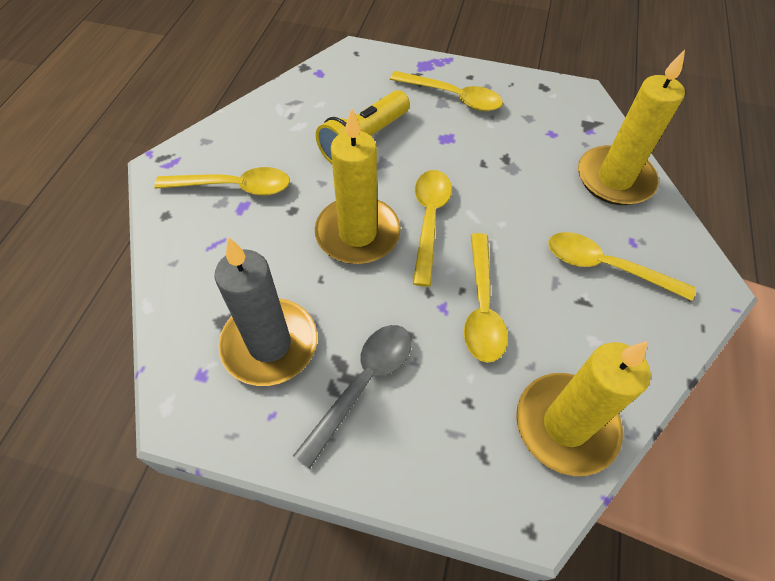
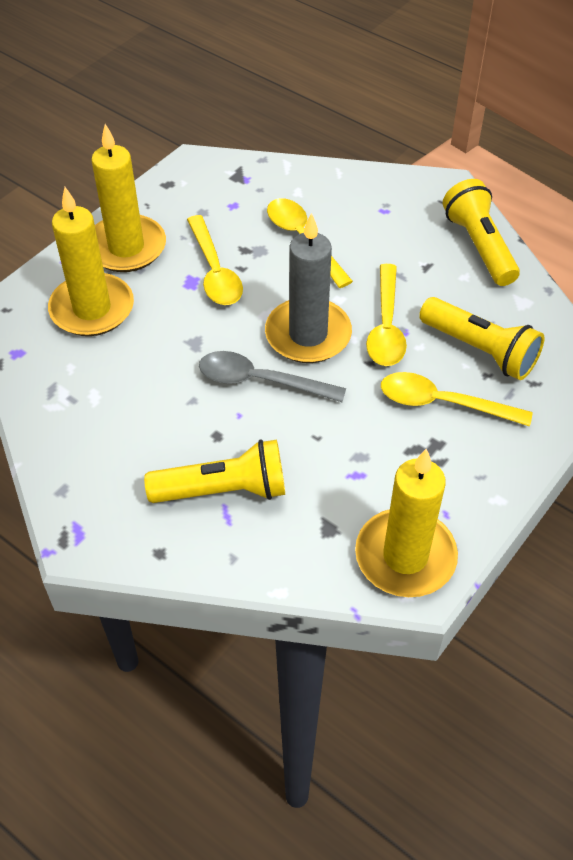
yellow flashlight: 1 -> 3
yellow spoon: 5 -> 4

